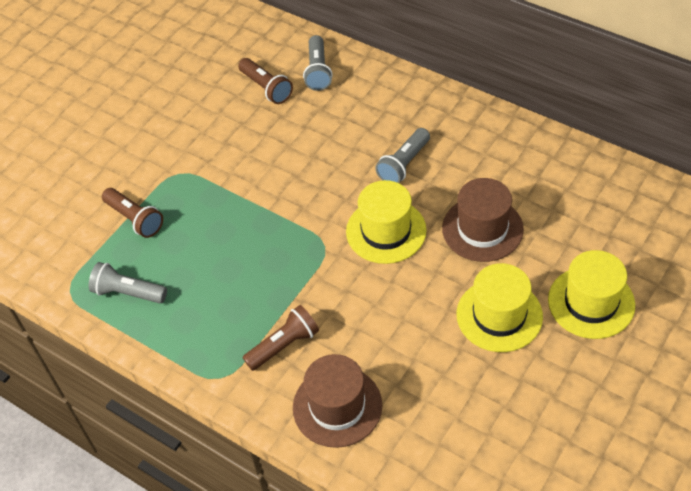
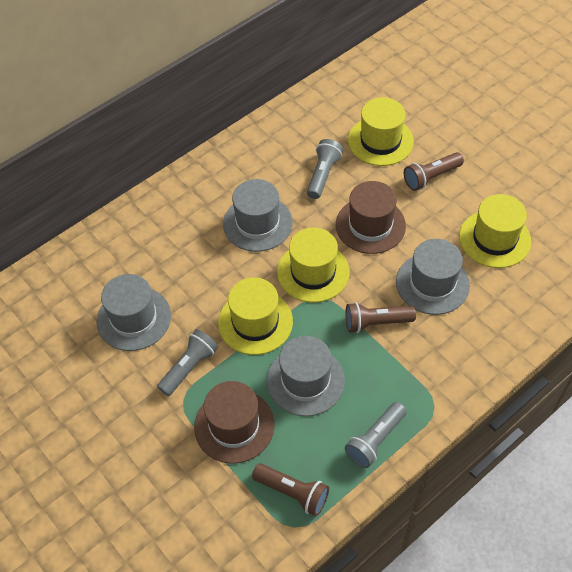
grey hat: 0 -> 4
yellow hat: 3 -> 4

